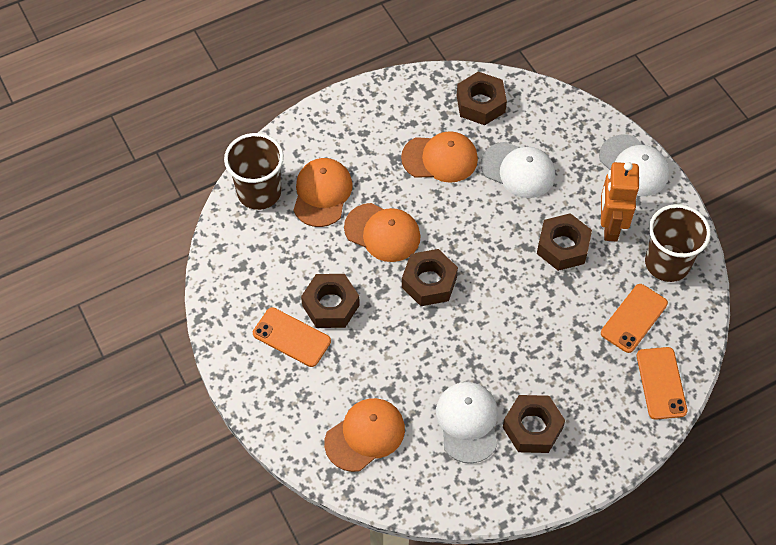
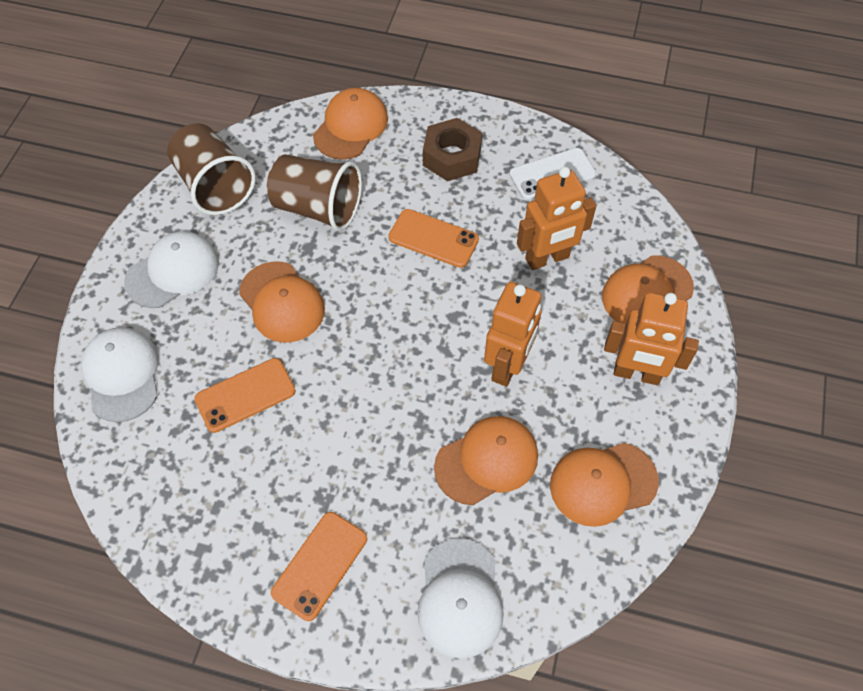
brown nut: 5 -> 1
orange cap: 4 -> 5
orange robot: 1 -> 3
white phone: 0 -> 1

